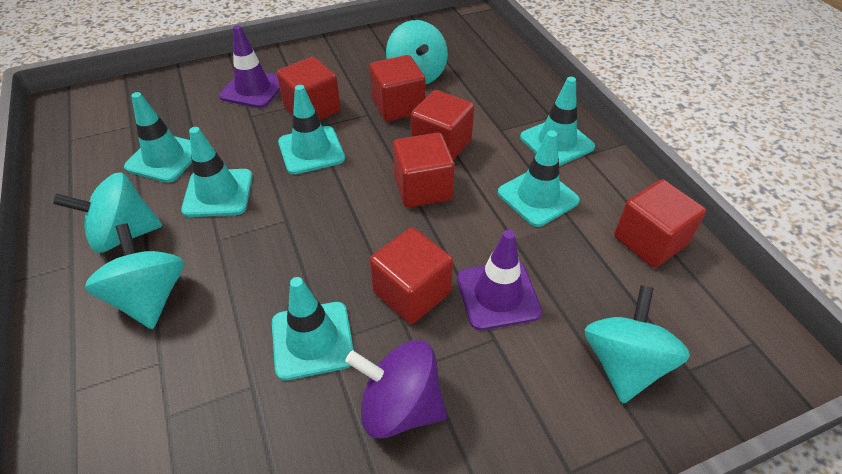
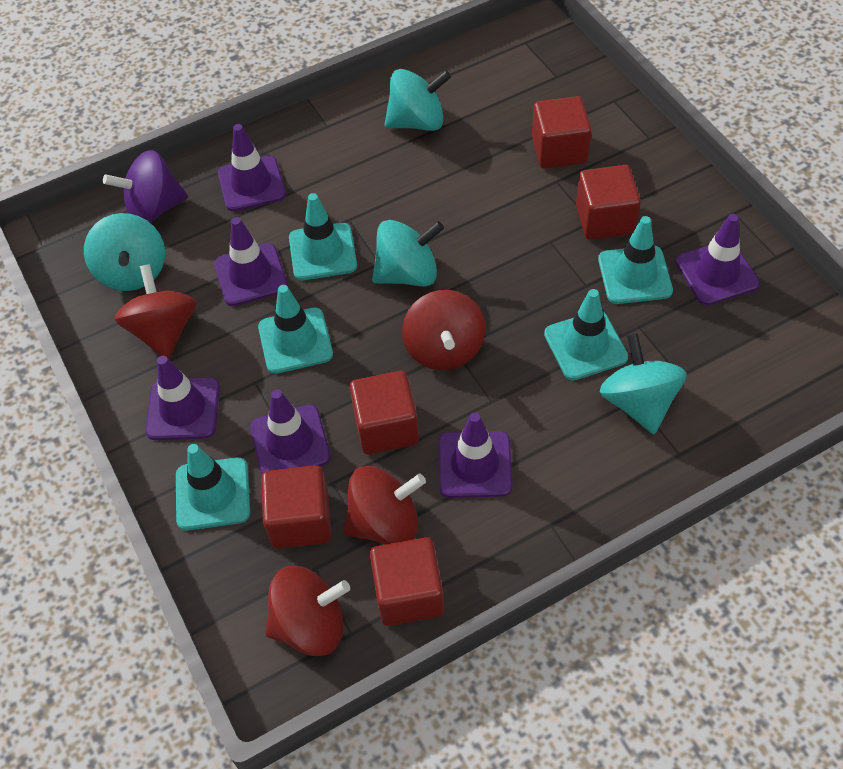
purple traffic cone: 2 -> 6
red cube: 6 -> 5
red spinning top: 0 -> 4
turquoise traffic cone: 6 -> 5

